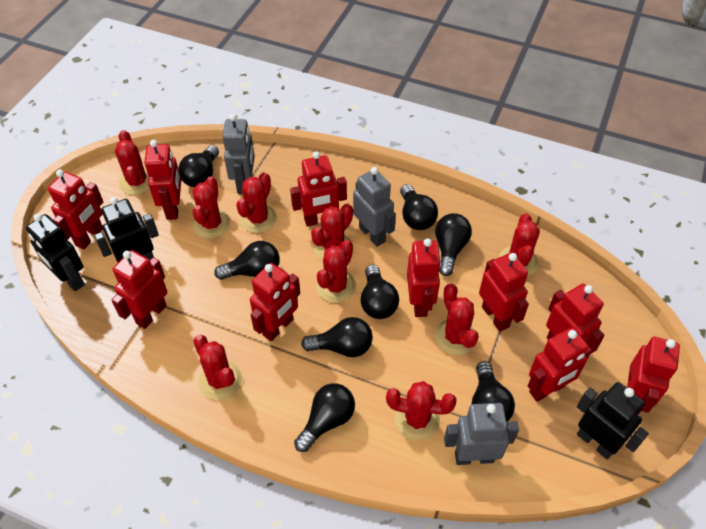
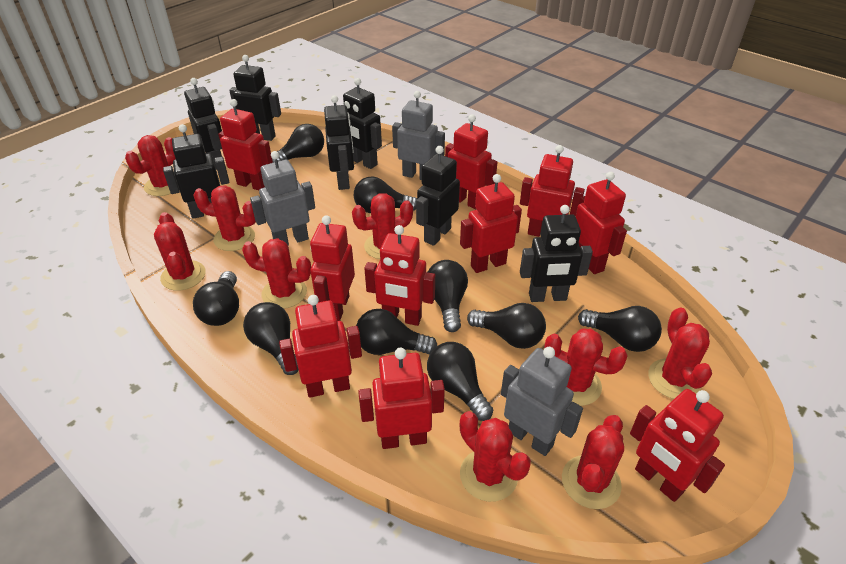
black light bulb: 8 -> 9
black robot: 3 -> 7

